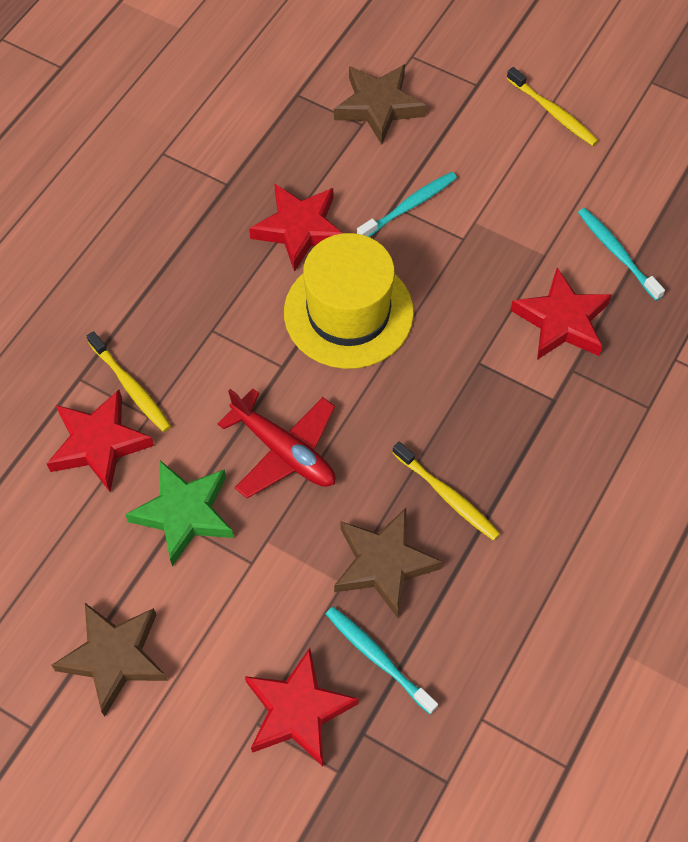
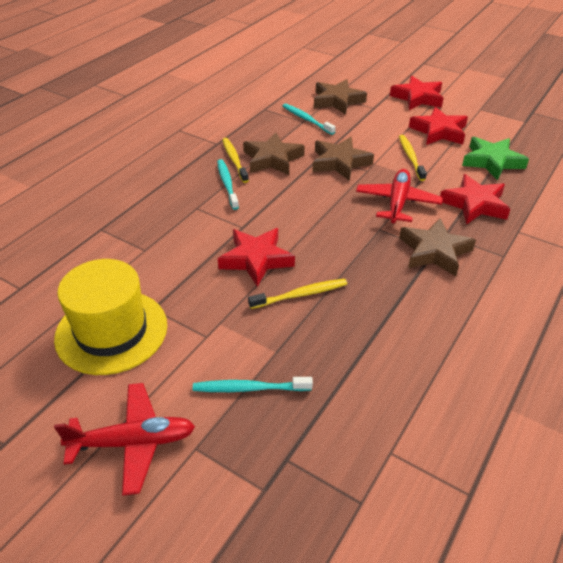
brown star: 3 -> 4
red plane: 1 -> 2

